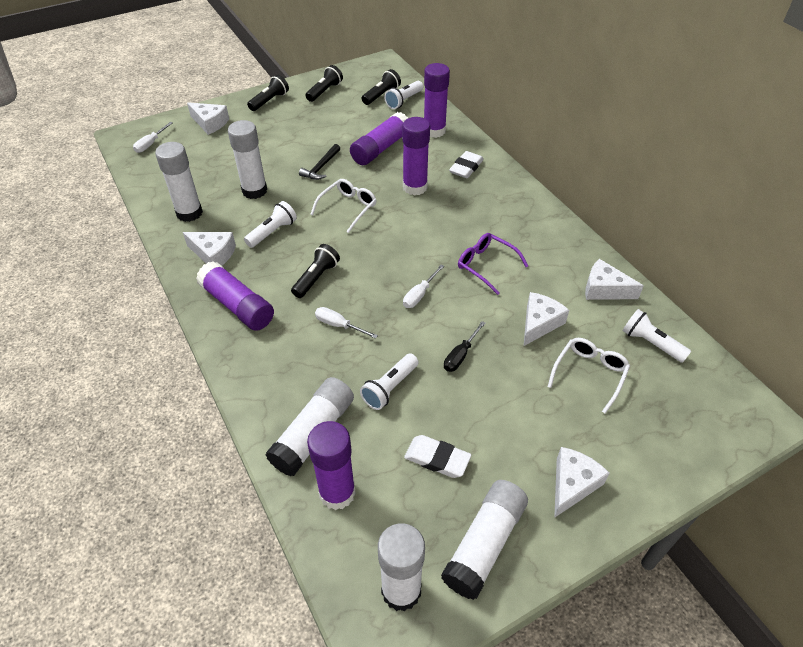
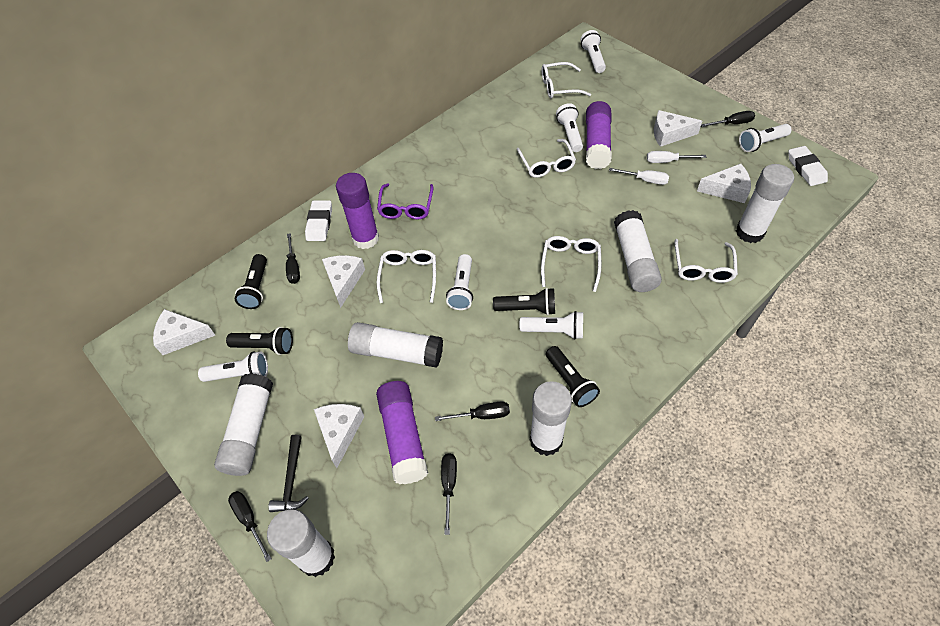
black screwdriver: 1 -> 5
purple glue stick: 5 -> 3
white flashlight: 4 -> 6
white glasses: 2 -> 5
white glue stick: 5 -> 6
white screwdriver: 3 -> 2

